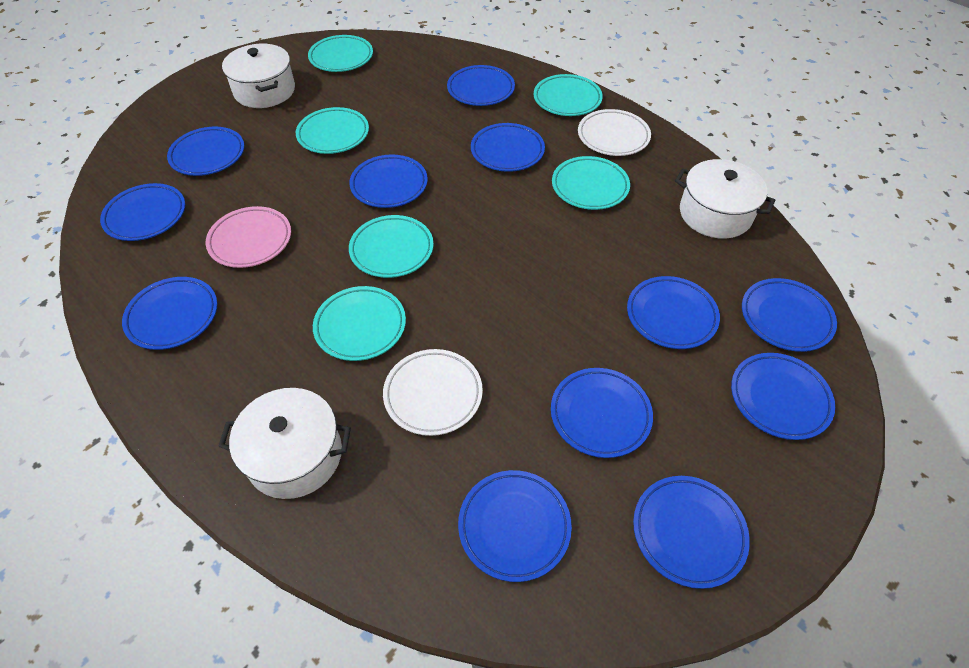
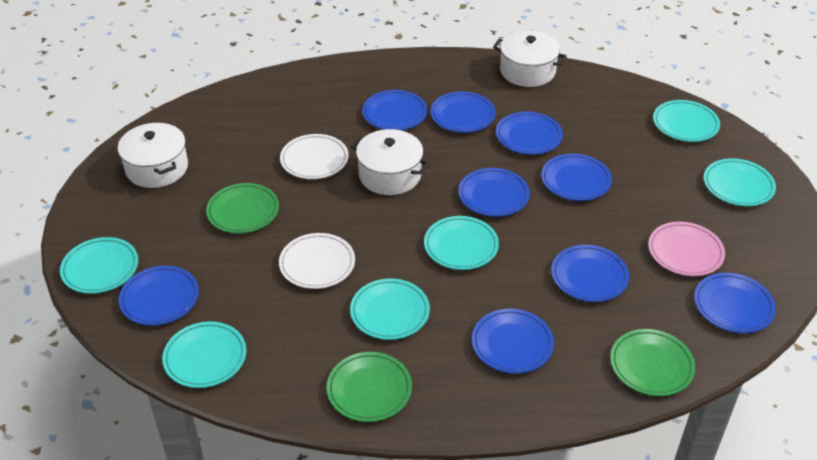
blue plate: 12 -> 9
green plate: 0 -> 3

